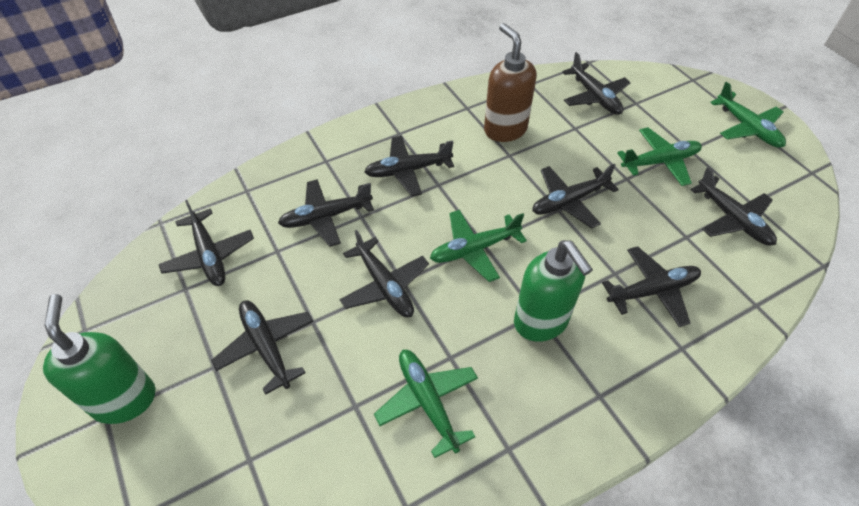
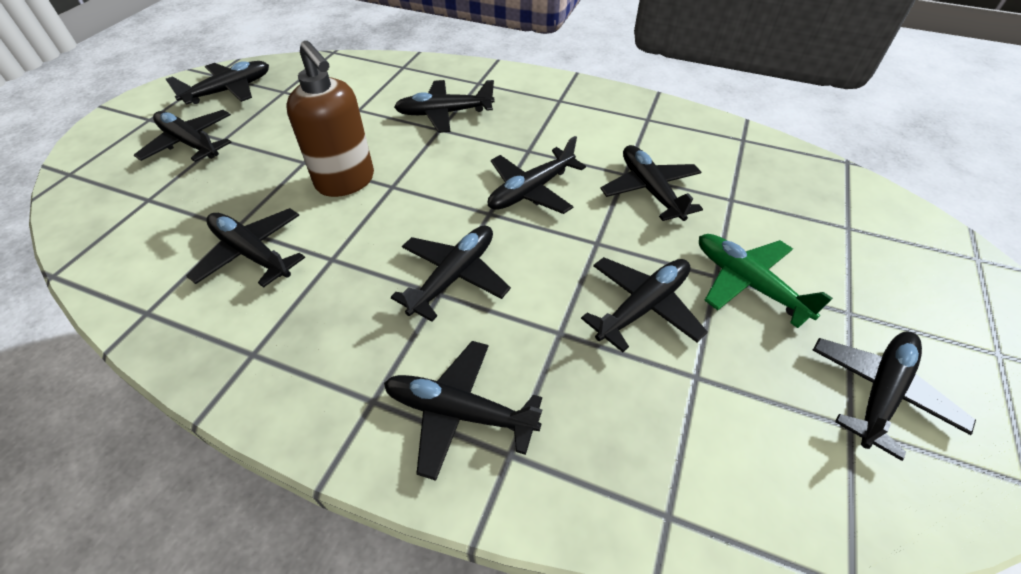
black plane: 9 -> 10
green plane: 4 -> 1
green soap dispenser: 2 -> 0

